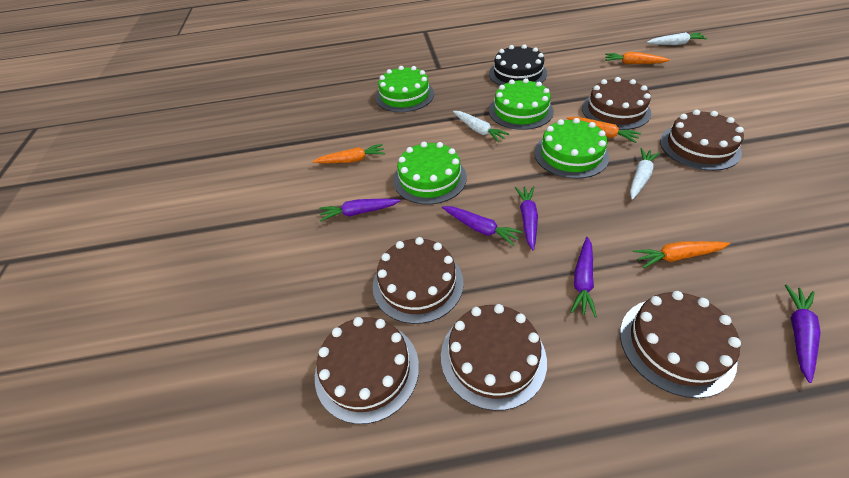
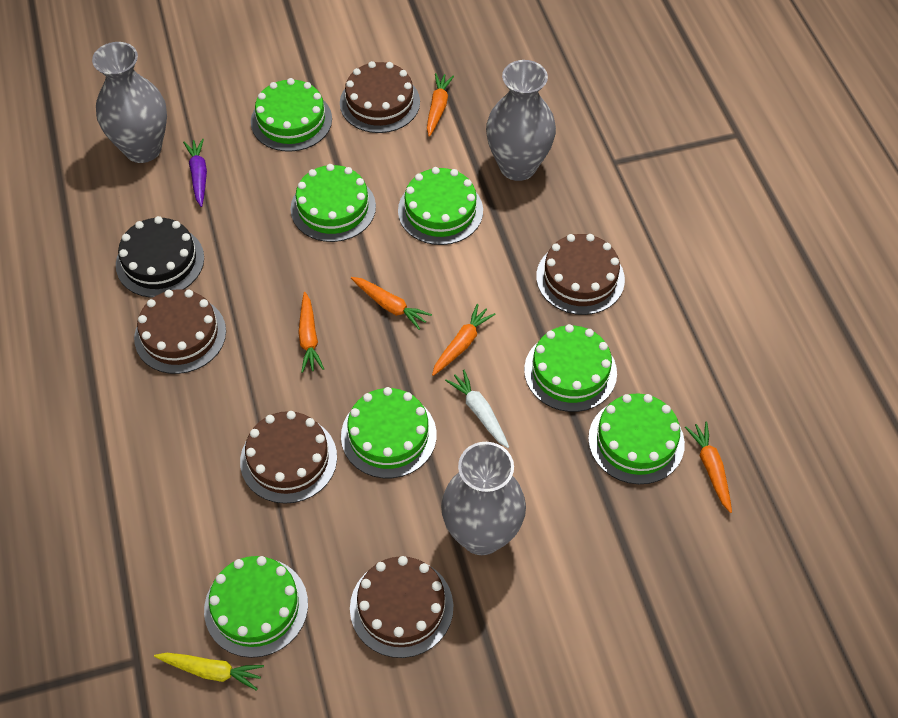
brown cake: 6 -> 5
green cake: 4 -> 7
grey vase: 0 -> 3
orange carrot: 4 -> 5
purple carrot: 5 -> 1
white carrot: 3 -> 1
yellow carrot: 0 -> 1

